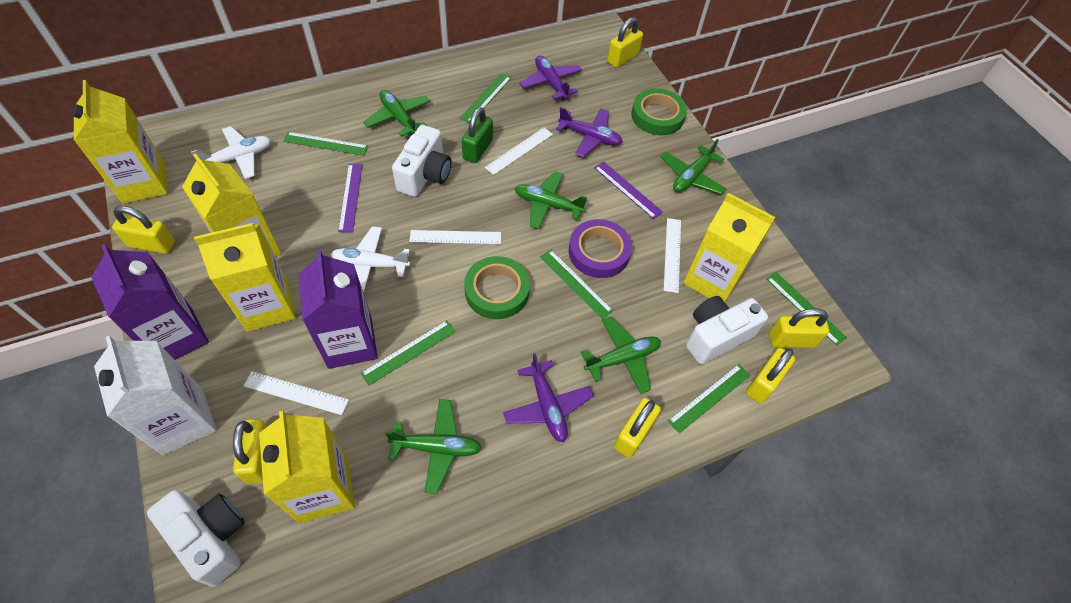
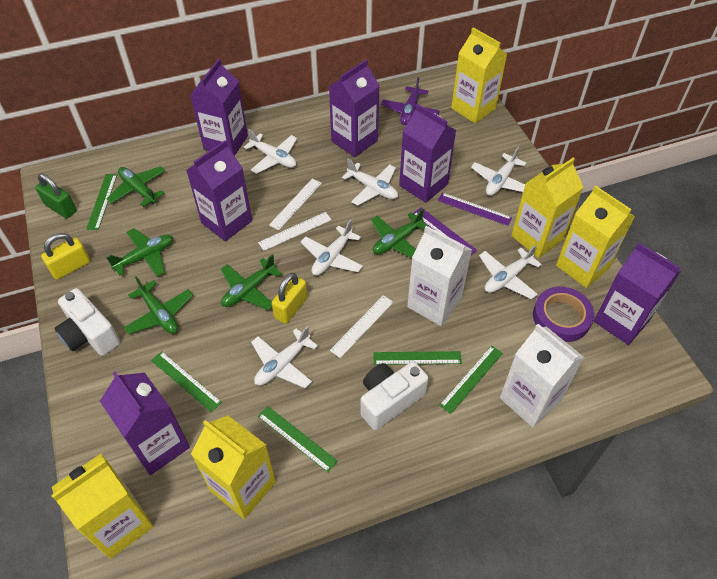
green ruler: 6 -> 5
green tape: 2 -> 0
purple carton: 2 -> 6
purple plane: 3 -> 1
white camera: 3 -> 2
white carton: 1 -> 2
white plane: 2 -> 6
white ruler: 4 -> 3
yellow padlock: 6 -> 2

